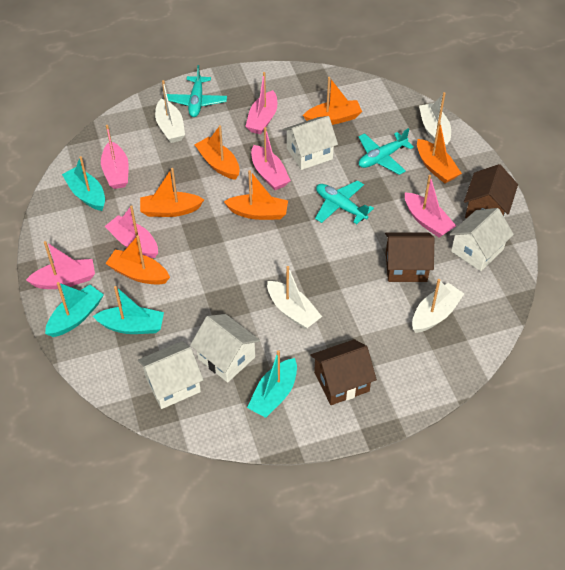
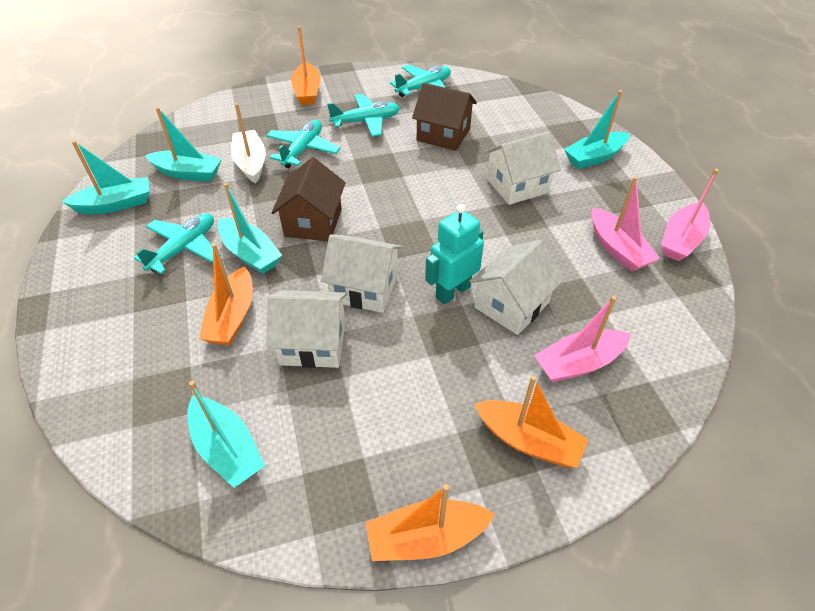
brown house: 3 -> 2
orange boat: 6 -> 4
pink boat: 6 -> 3
turquoise boat: 4 -> 5
turquoise plane: 3 -> 4
turquoise robot: 0 -> 1
white boat: 4 -> 1

